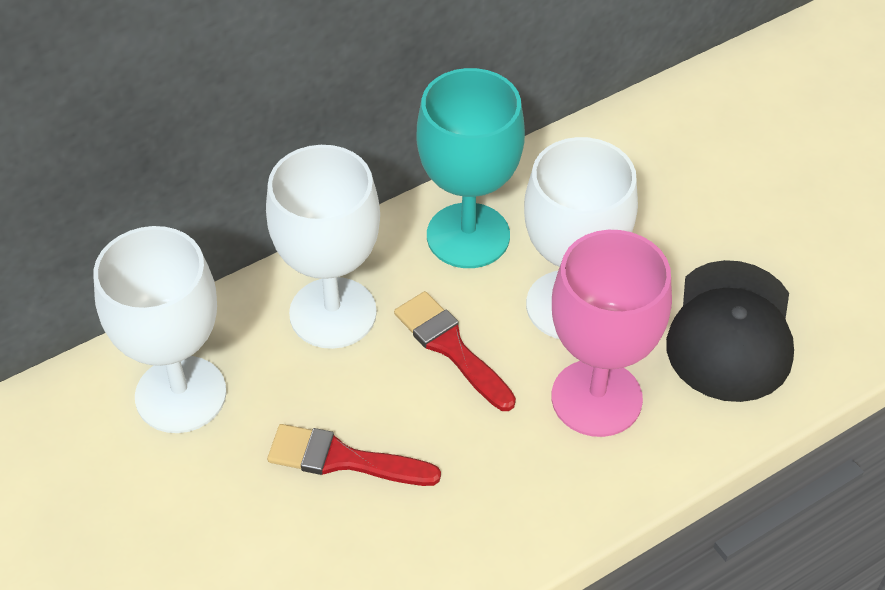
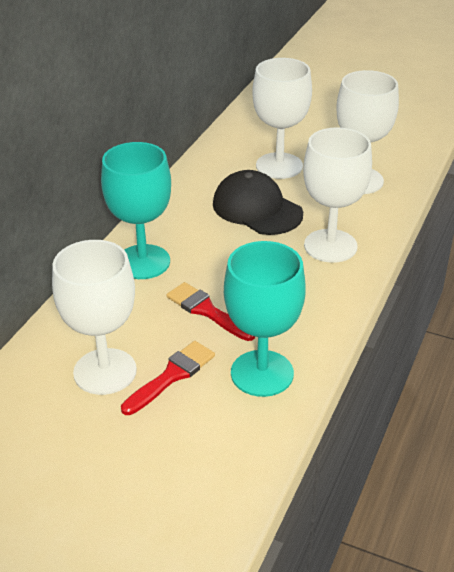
pink goblet: 1 -> 0
turquoise goblet: 1 -> 2
white goblet: 3 -> 4

